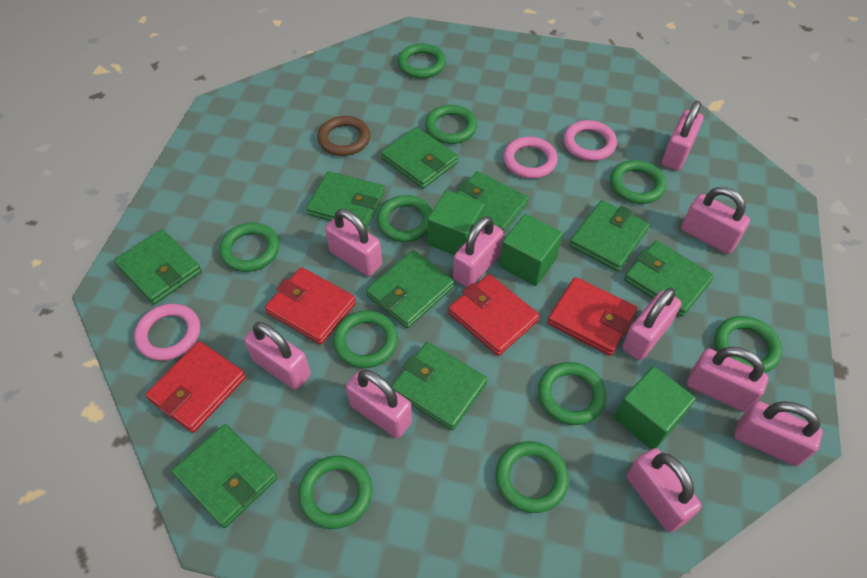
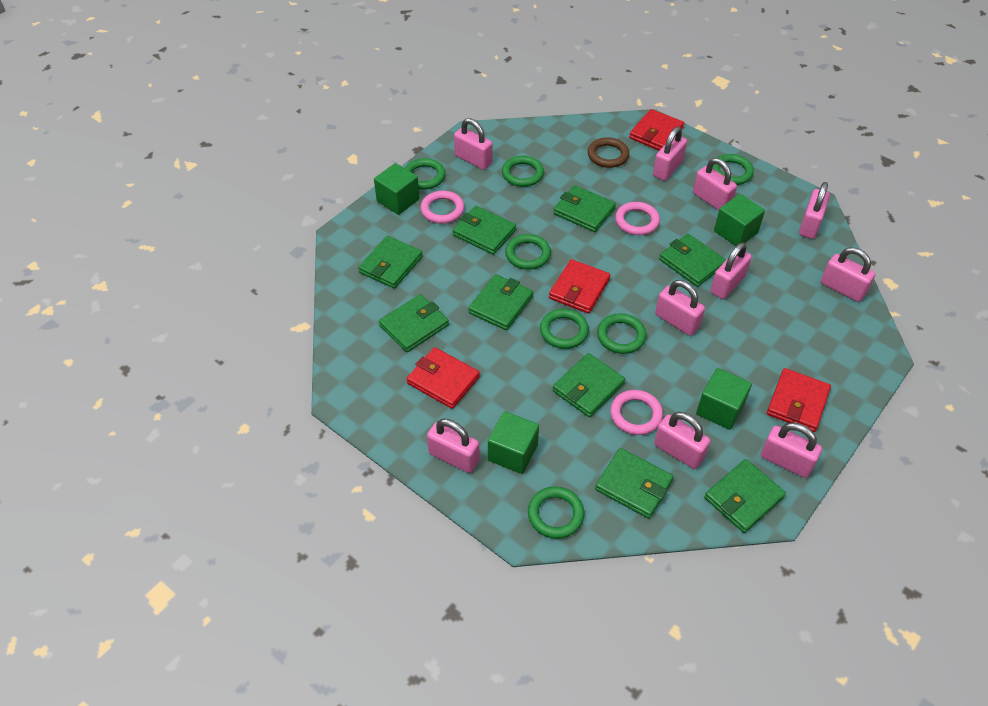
green cube: 3 -> 4
green ring: 10 -> 7

